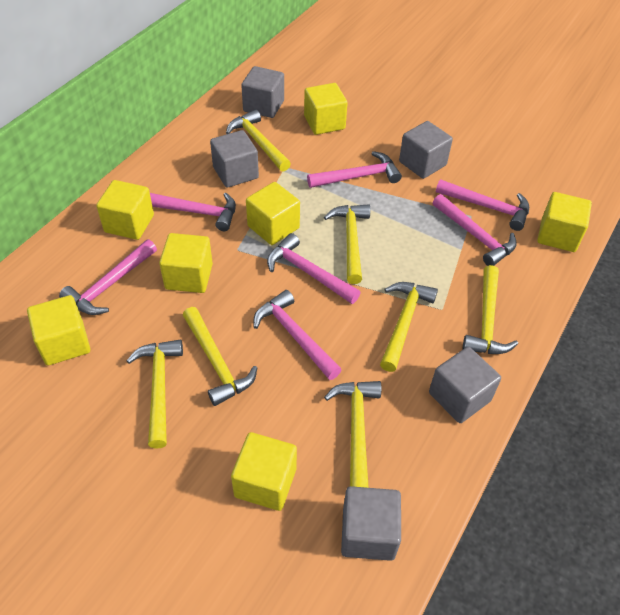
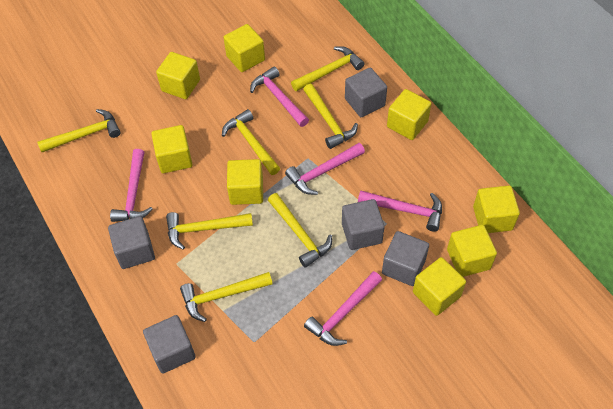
pink hammer: 7 -> 5
yellow cube: 7 -> 8

